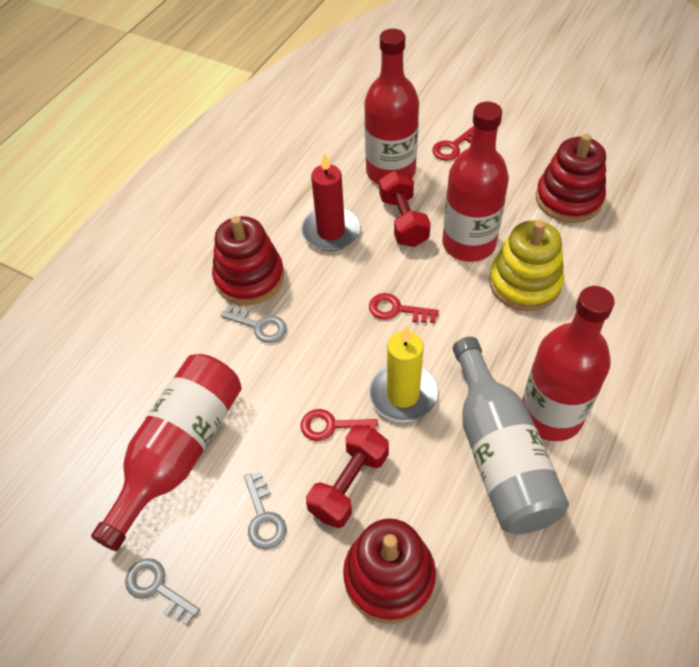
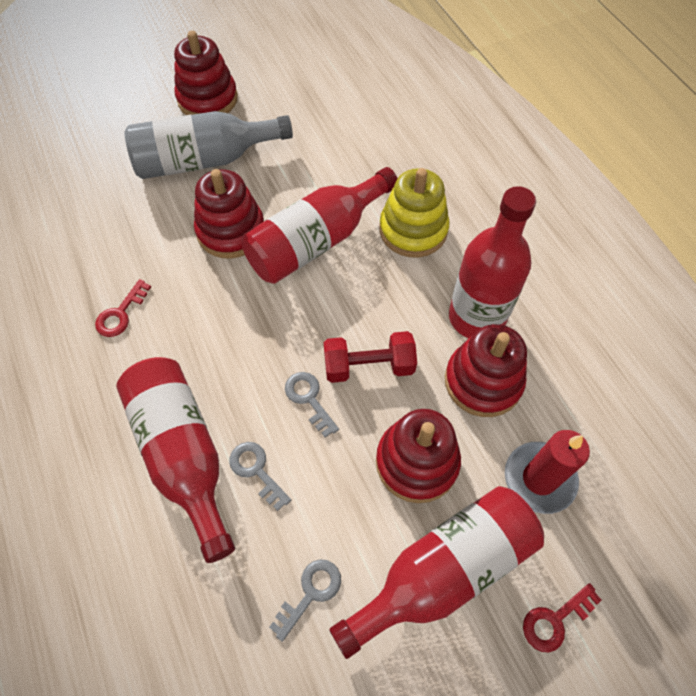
red dumbbell: 2 -> 1
red key: 3 -> 2
red stacking toy: 3 -> 4
yellow candle: 1 -> 0

